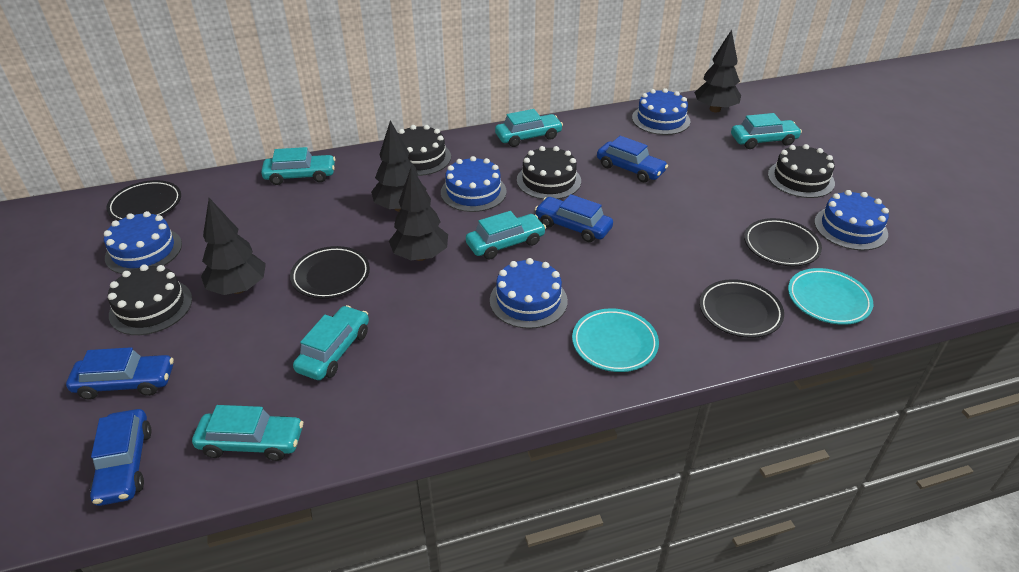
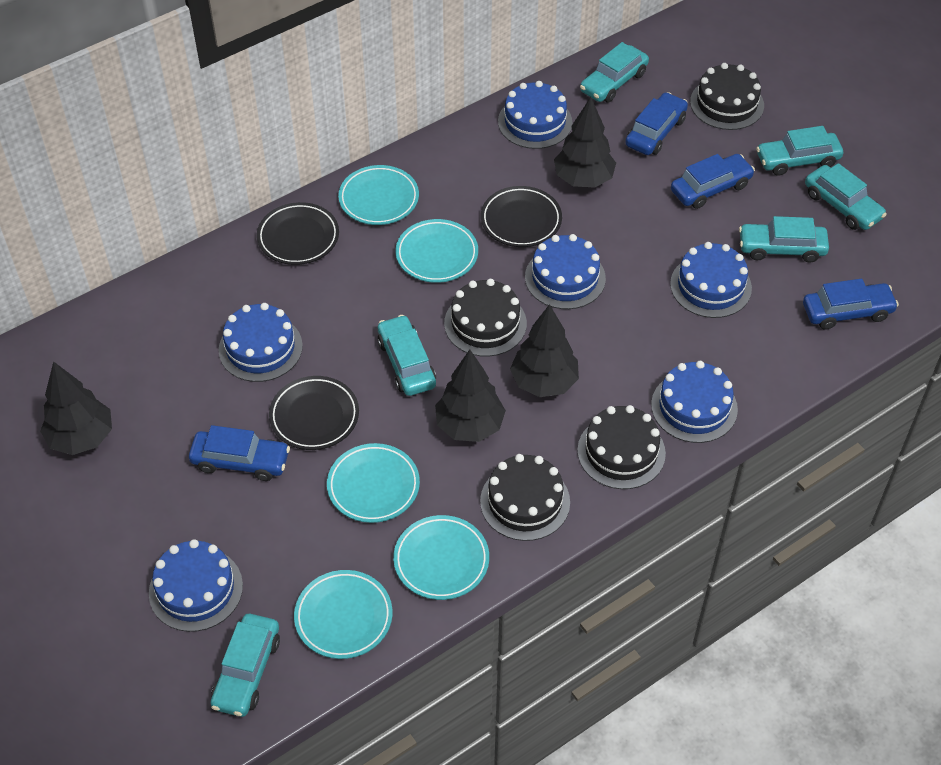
black plate: 4 -> 3
blue cake: 5 -> 6
turquoise plate: 2 -> 5

